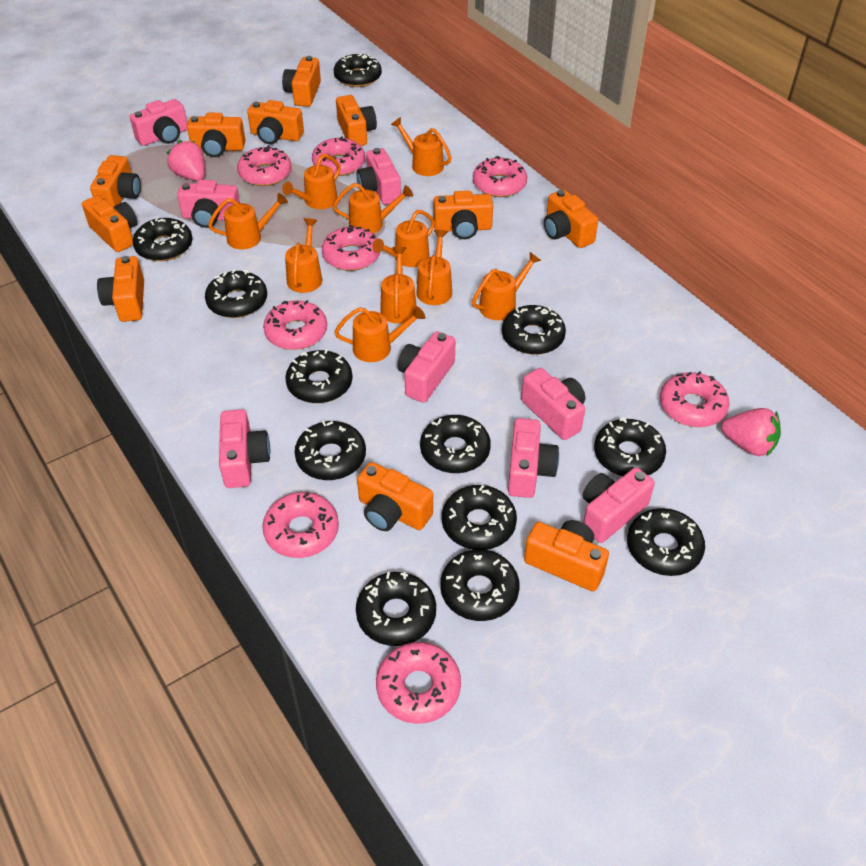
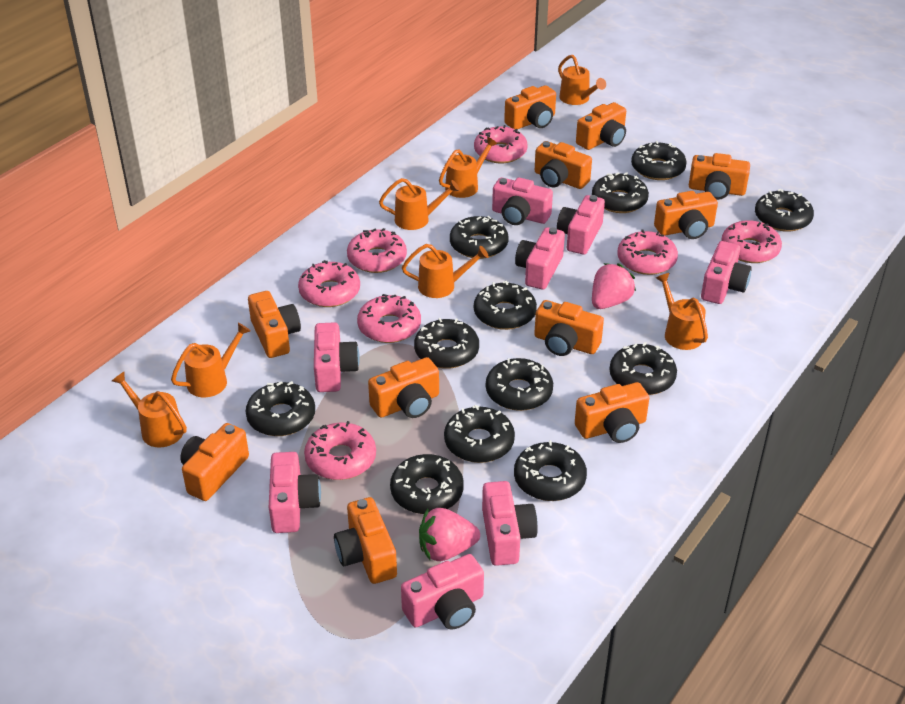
orange watering can: 10 -> 7
pink donut: 8 -> 7

